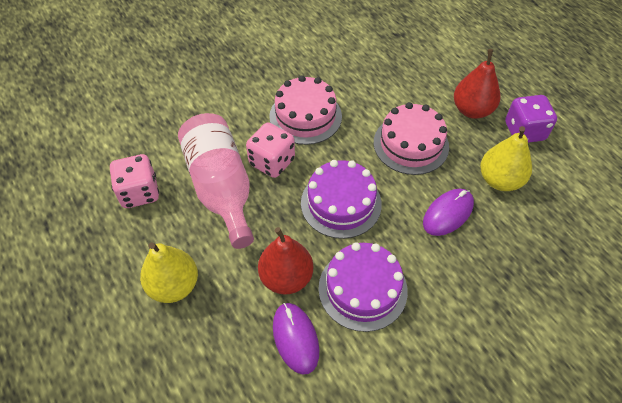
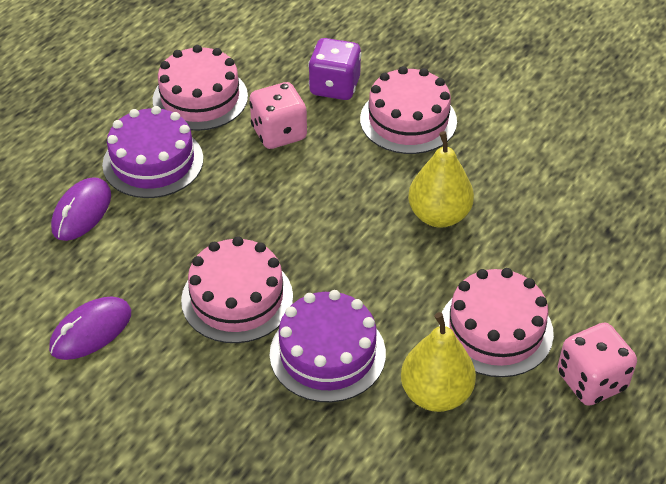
pink bottle: 1 -> 0
pink cake: 2 -> 4
red pear: 2 -> 0

